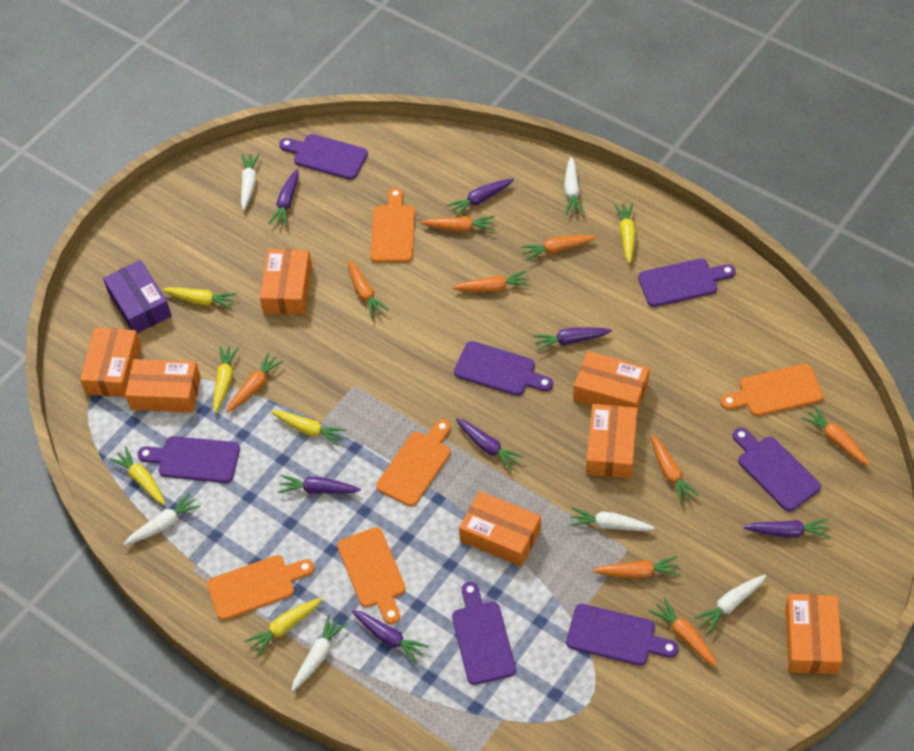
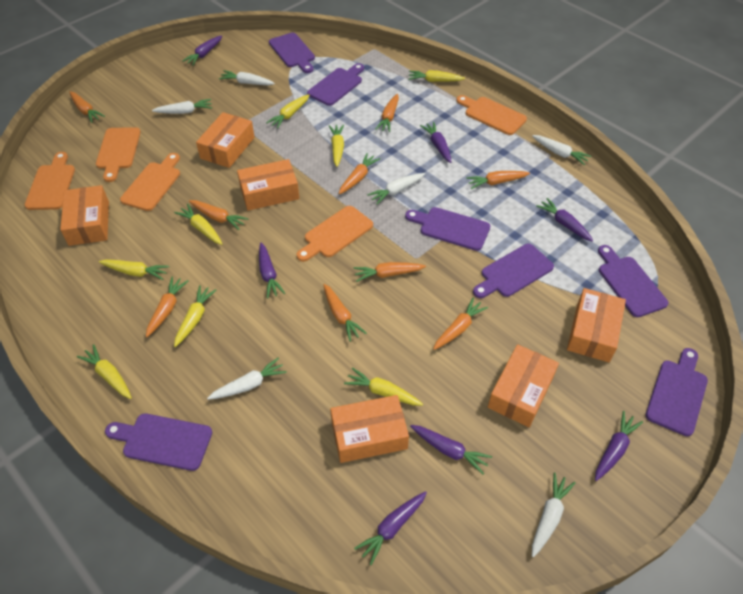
orange box: 7 -> 6
purple box: 1 -> 0
yellow carrot: 6 -> 8

